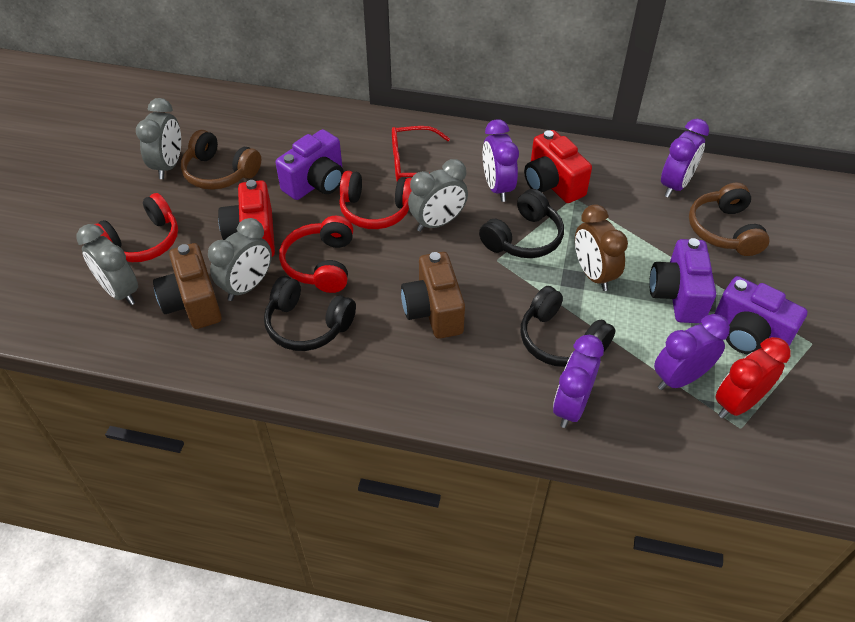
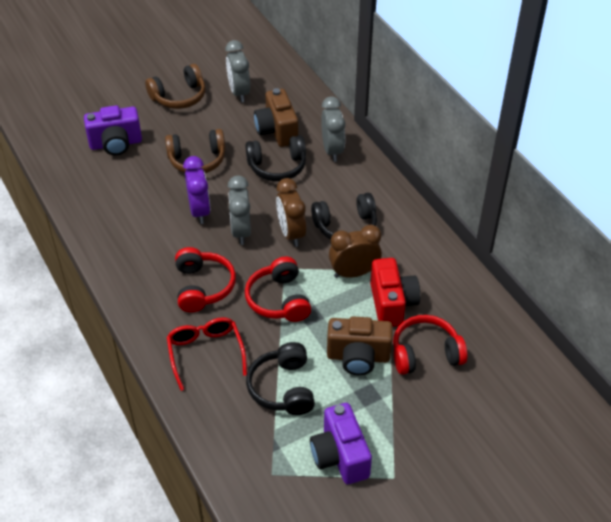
brown clock: 1 -> 2
grey clock: 4 -> 3
purple camera: 3 -> 2
purple clock: 4 -> 1
red camera: 2 -> 1
red clock: 1 -> 0

